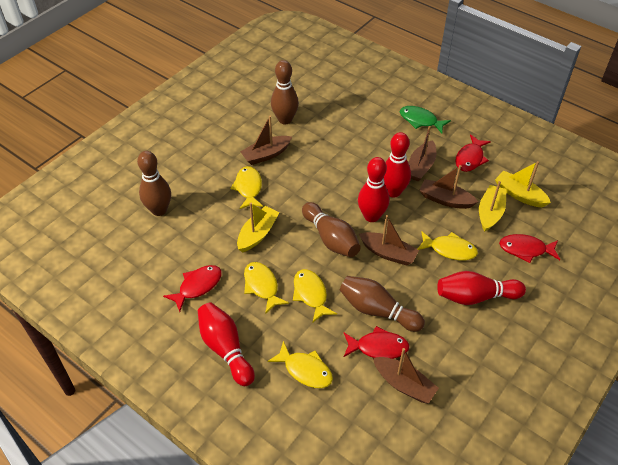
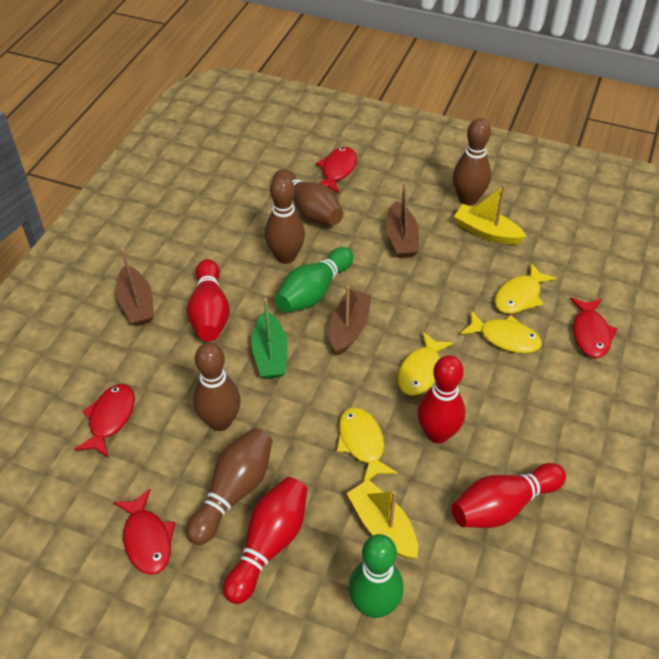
brown boat: 5 -> 3
brown bowling pin: 4 -> 5
green boat: 0 -> 1
green bowling pin: 0 -> 2
green fish: 1 -> 0
yellow boat: 3 -> 2
yellow fish: 5 -> 4

